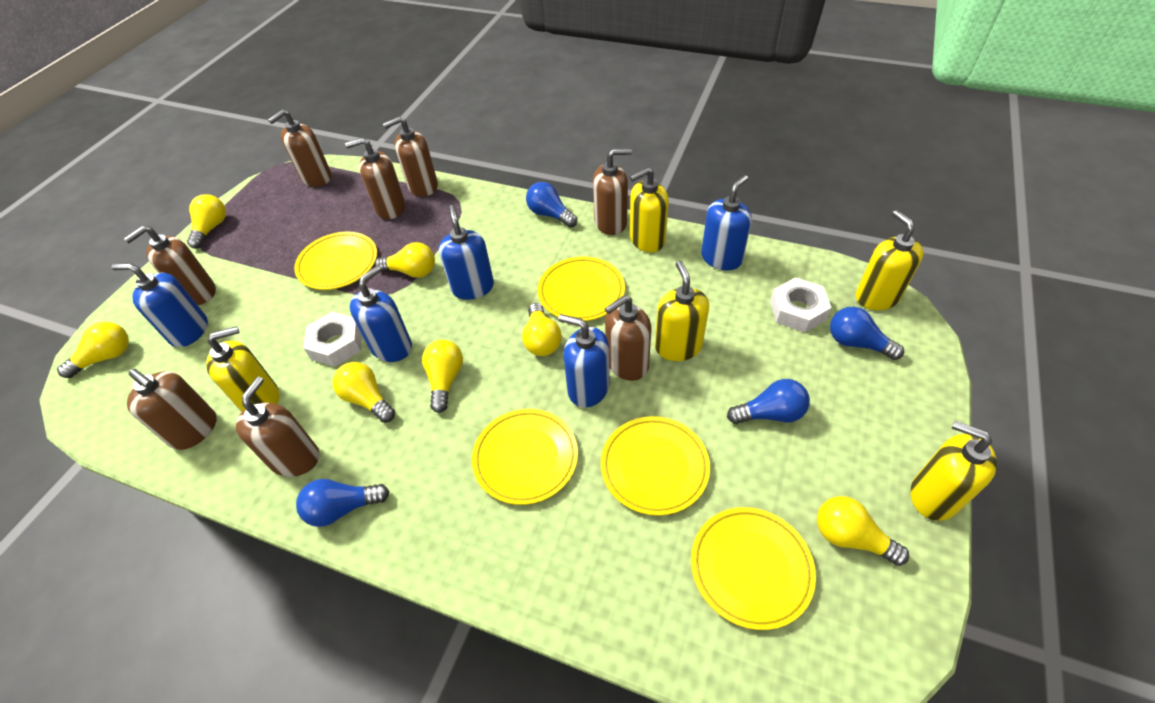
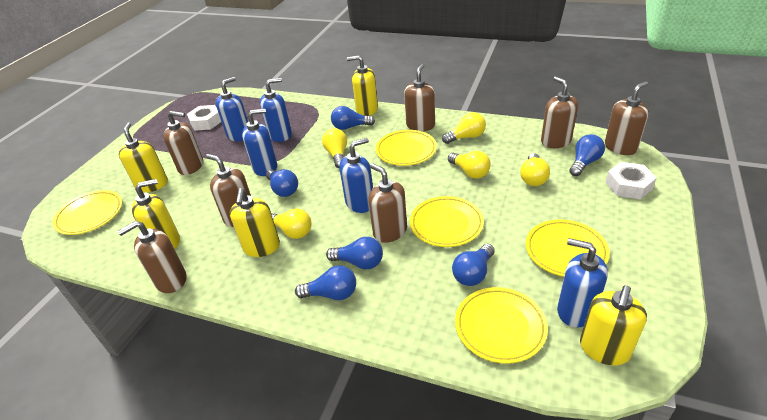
blue light bulb: 4 -> 6
brown soap dispenser: 8 -> 7
yellow light bulb: 7 -> 5

